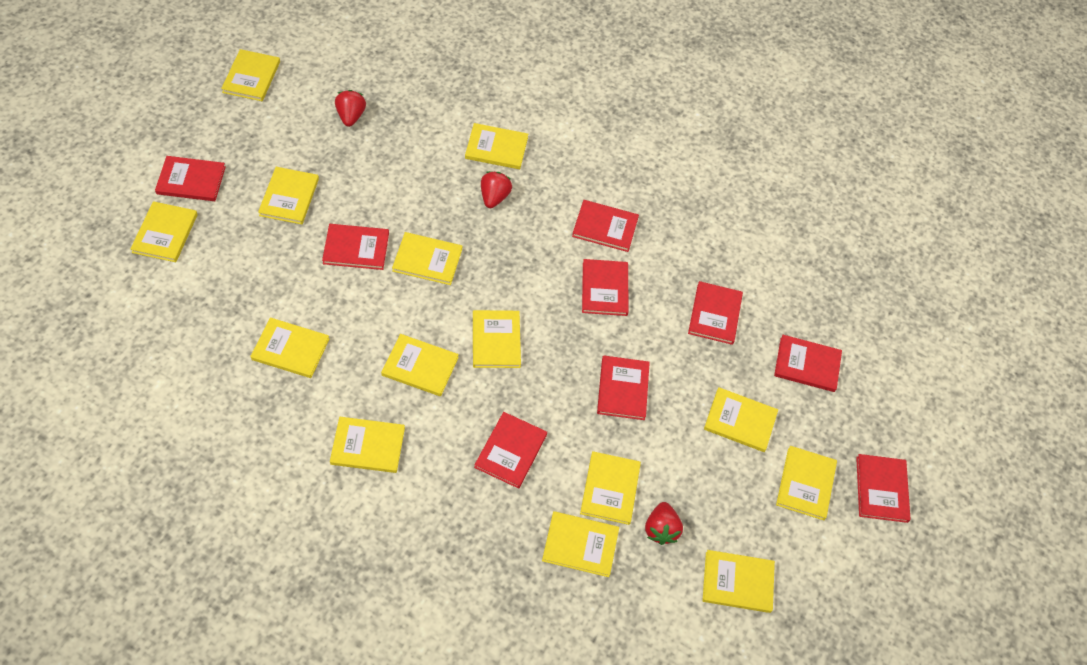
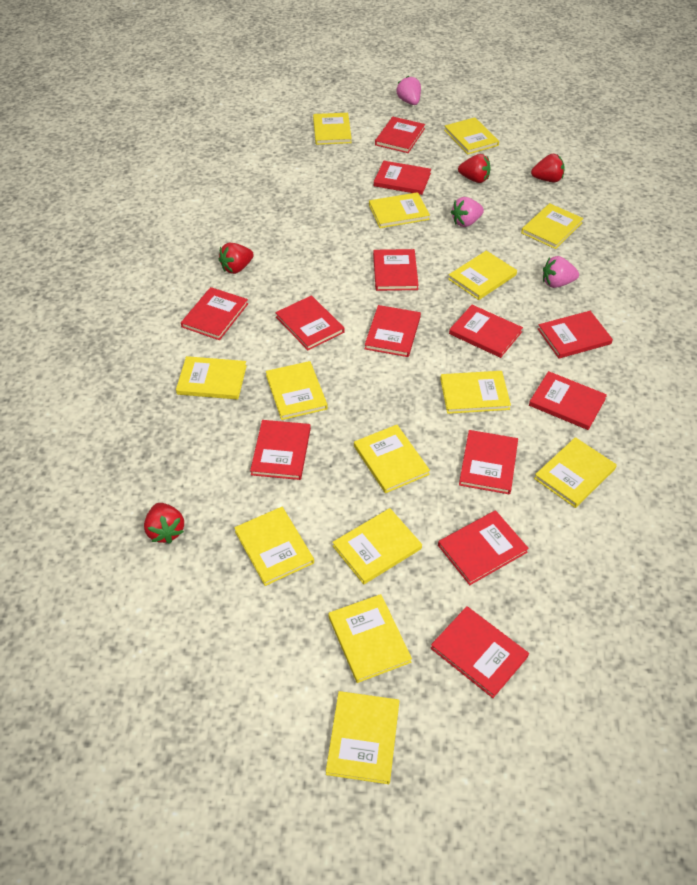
pink strawberry: 0 -> 3
red book: 9 -> 13
red strawberry: 3 -> 4

